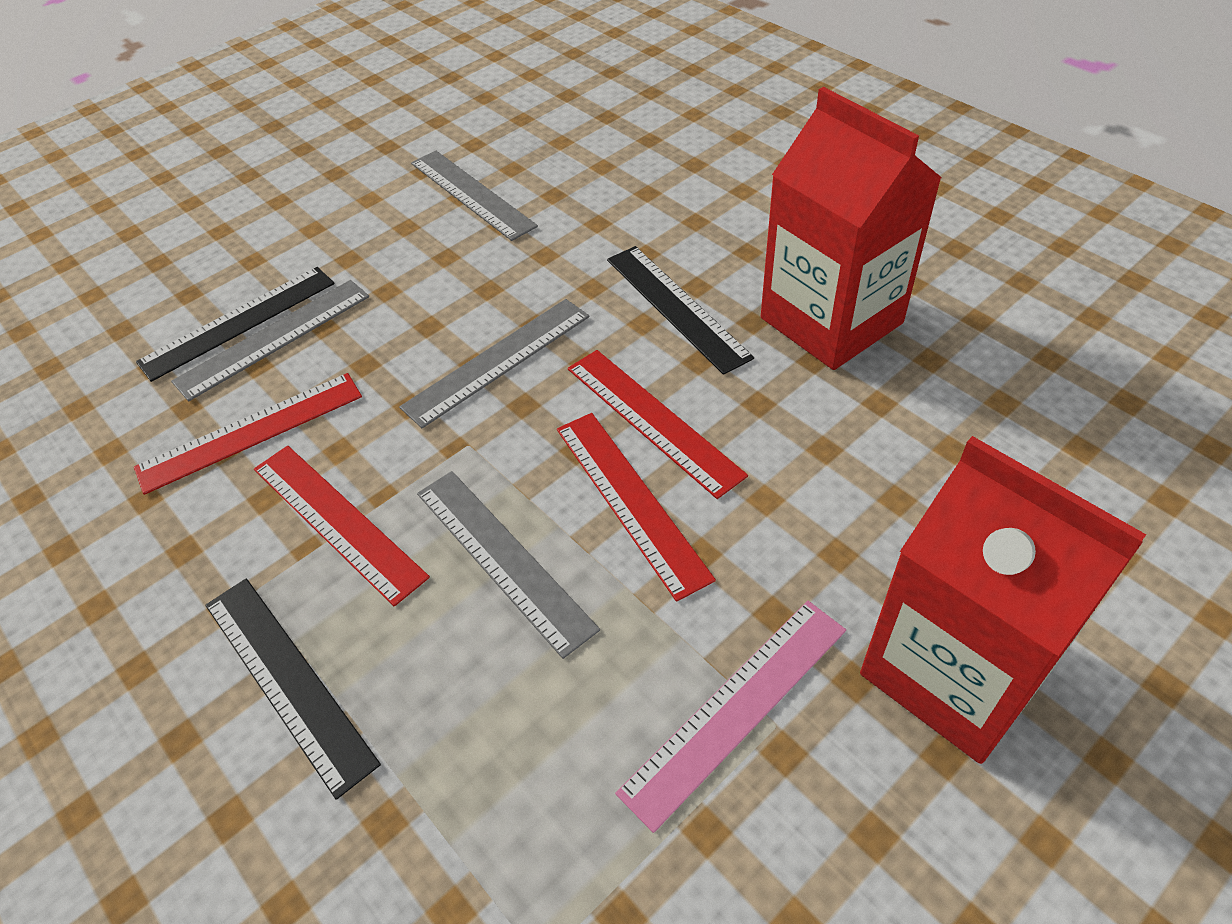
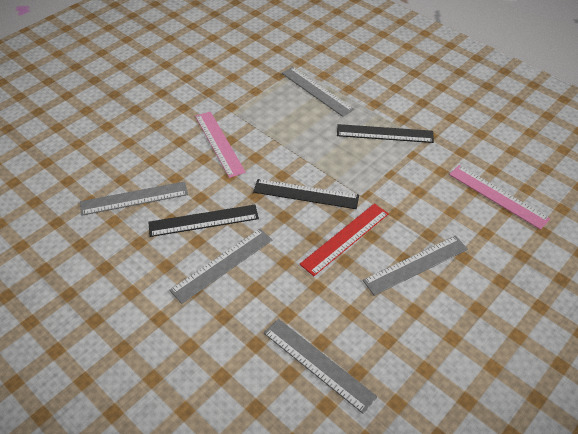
grey ruler: 4 -> 5
pink ruler: 1 -> 2
red carton: 2 -> 0
red ruler: 4 -> 1

